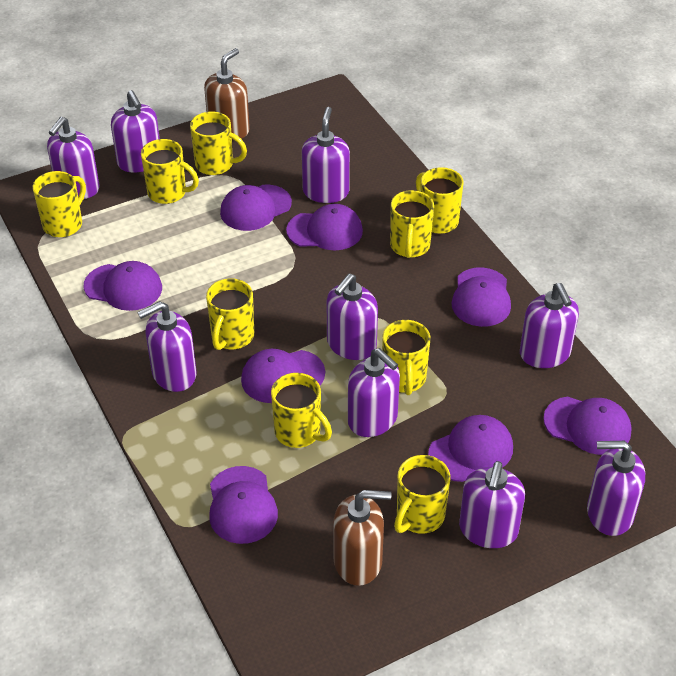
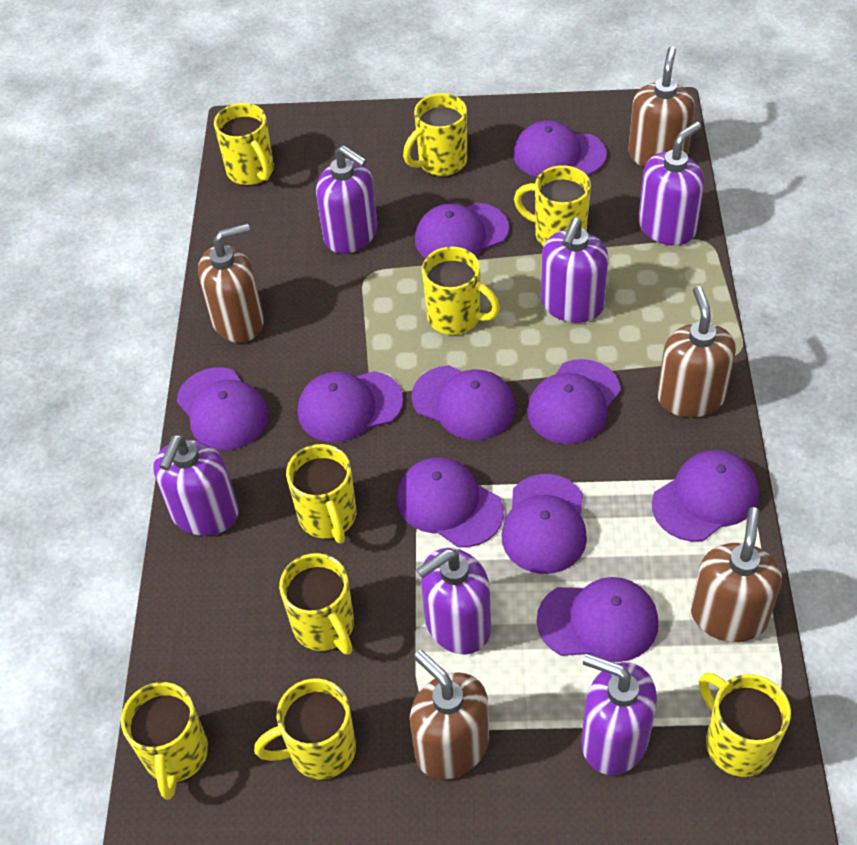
brown soap dispenser: 2 -> 5
purple cap: 8 -> 10
purple soap dispenser: 9 -> 6

